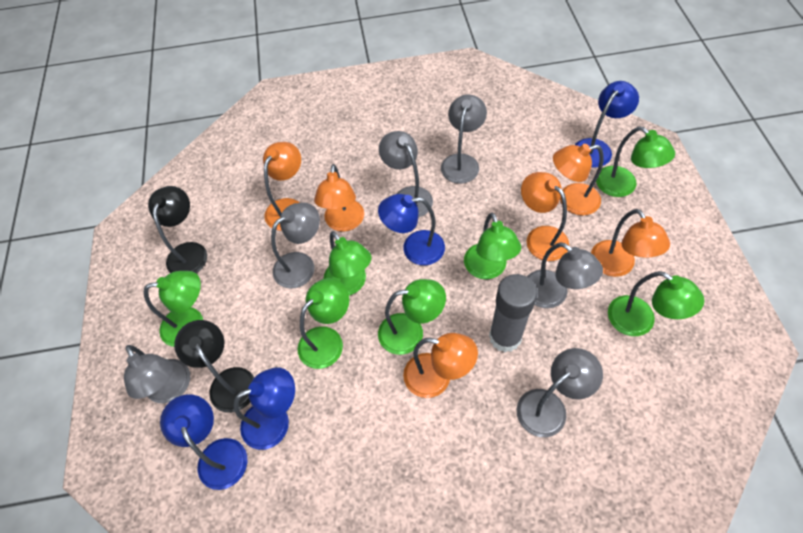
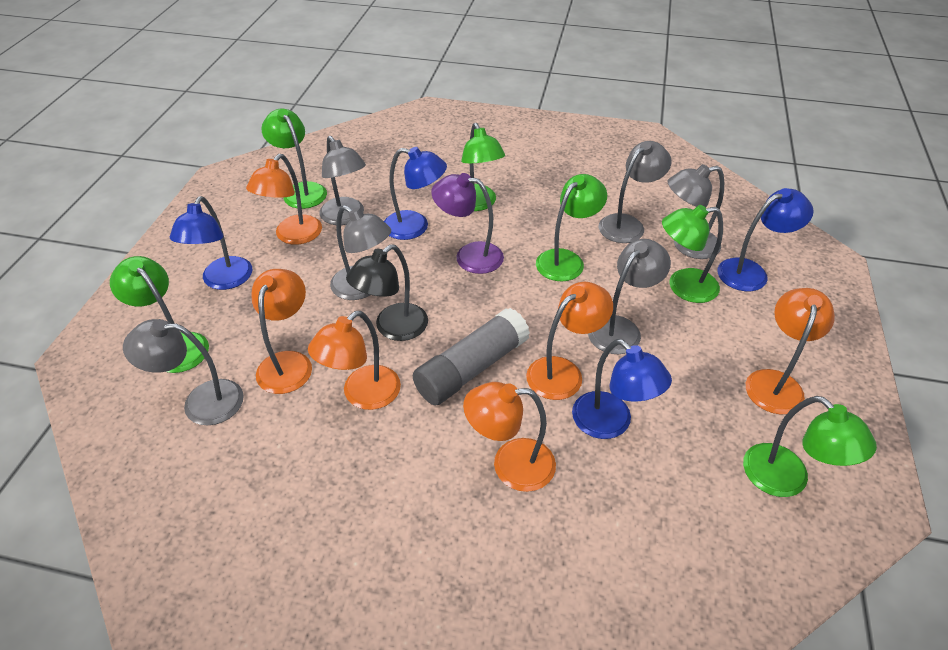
black lamp: 2 -> 1
green lamp: 7 -> 6
purple lamp: 0 -> 1

